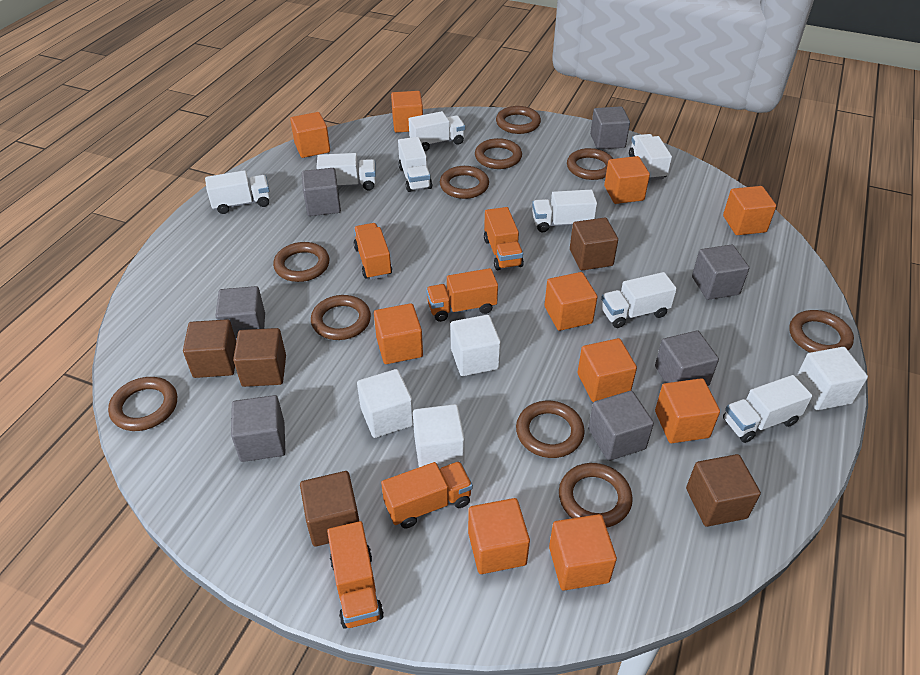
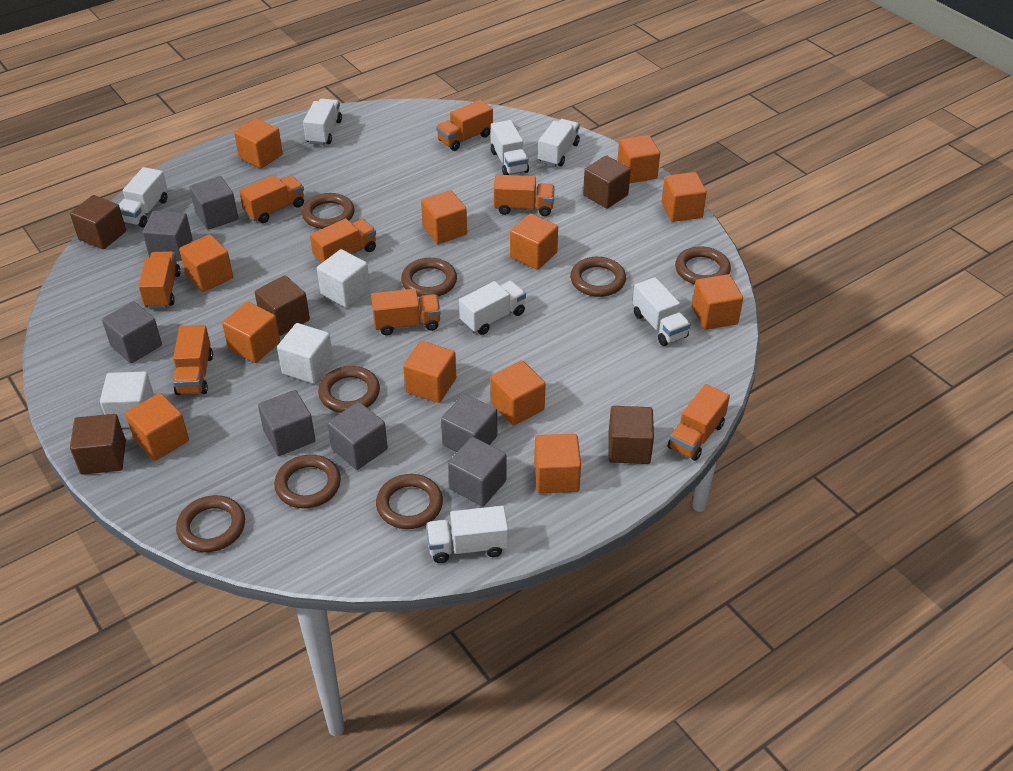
brown ring: 10 -> 8
orange cube: 10 -> 12
orange truck: 5 -> 8
white cube: 4 -> 3
white truck: 8 -> 7

